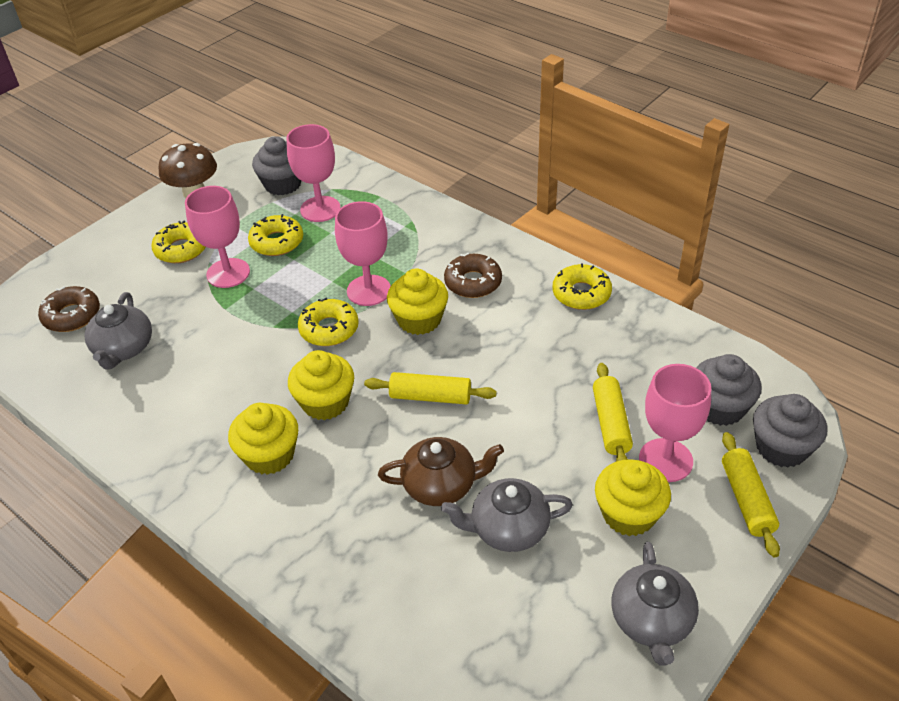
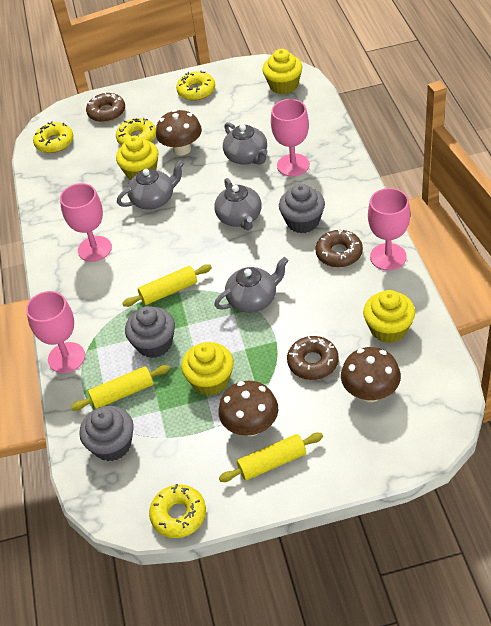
brown donut: 2 -> 3
brown mushroom: 1 -> 3
brown teapot: 1 -> 0
grey teapot: 3 -> 4

